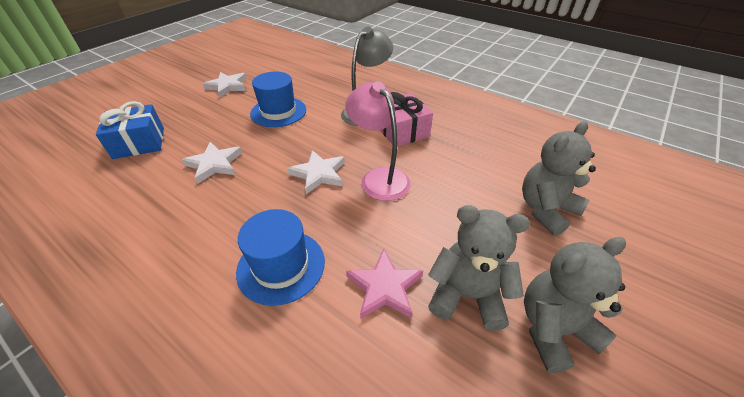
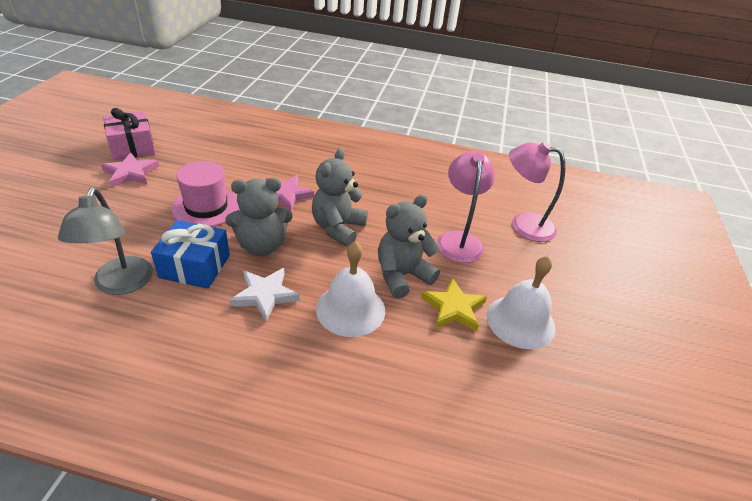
blue hat: 2 -> 0
pink hat: 0 -> 1
pink lamp: 1 -> 2
pink star: 1 -> 2
white bell: 0 -> 2
white star: 3 -> 1
yellow star: 0 -> 1

